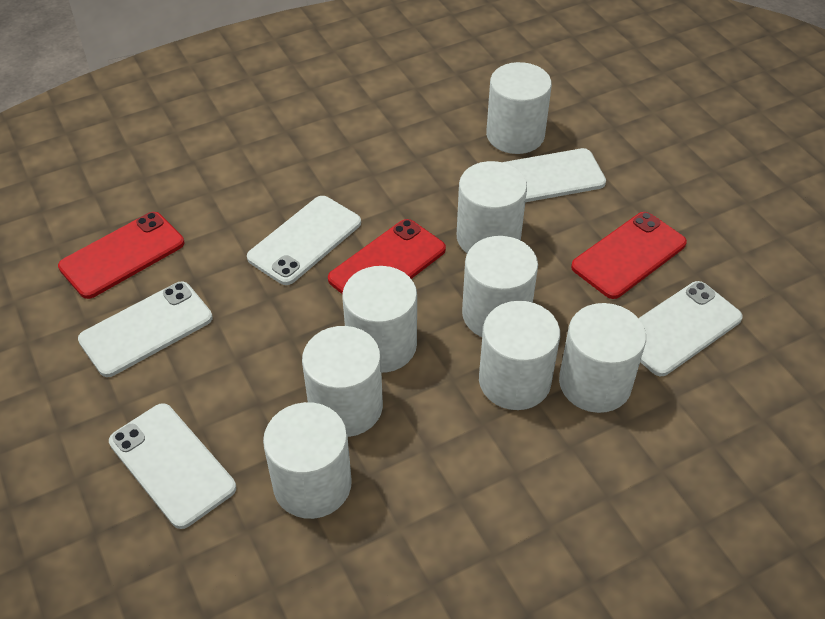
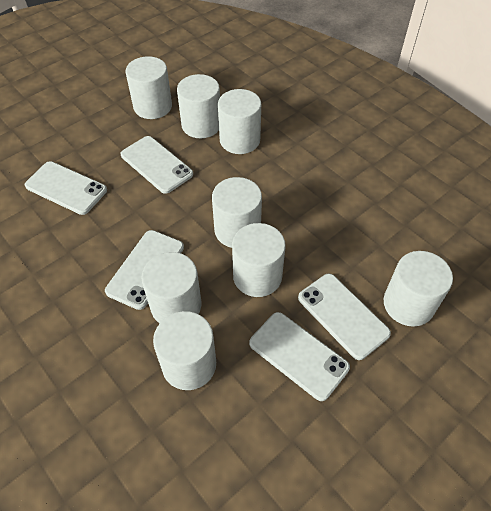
red phone: 3 -> 0

